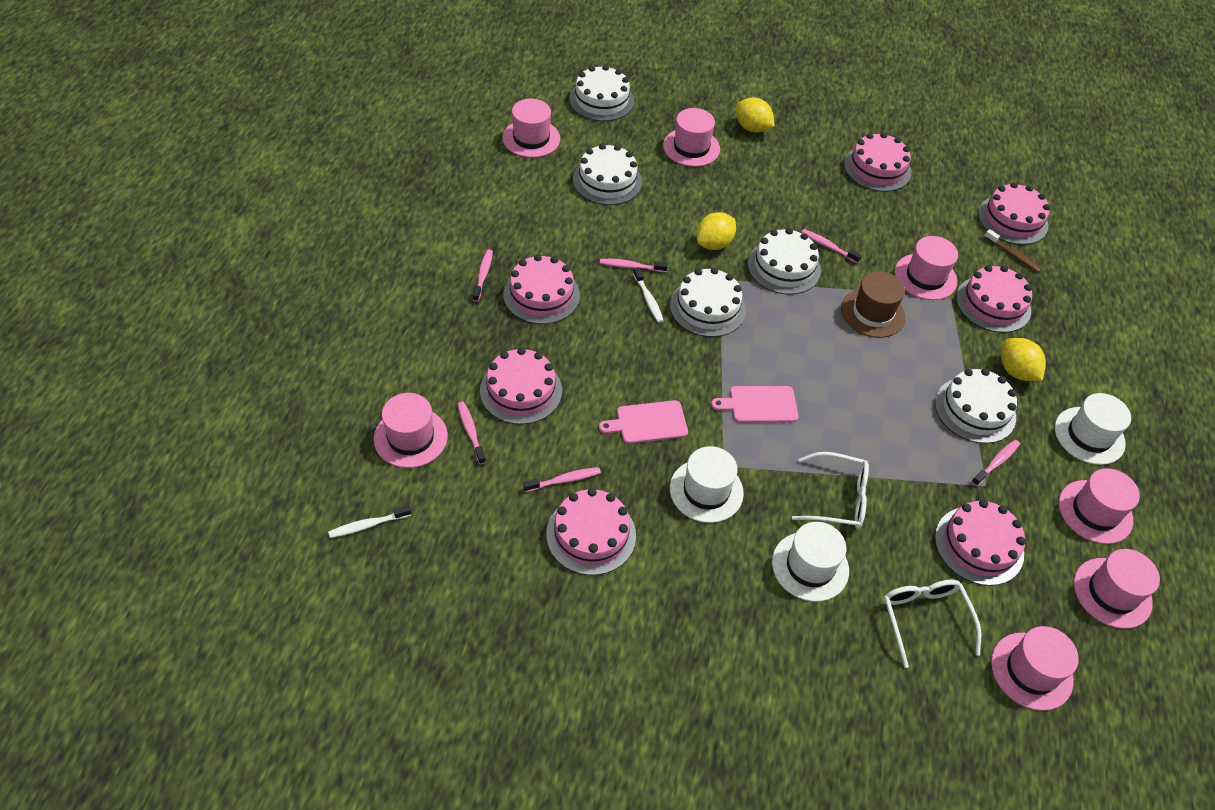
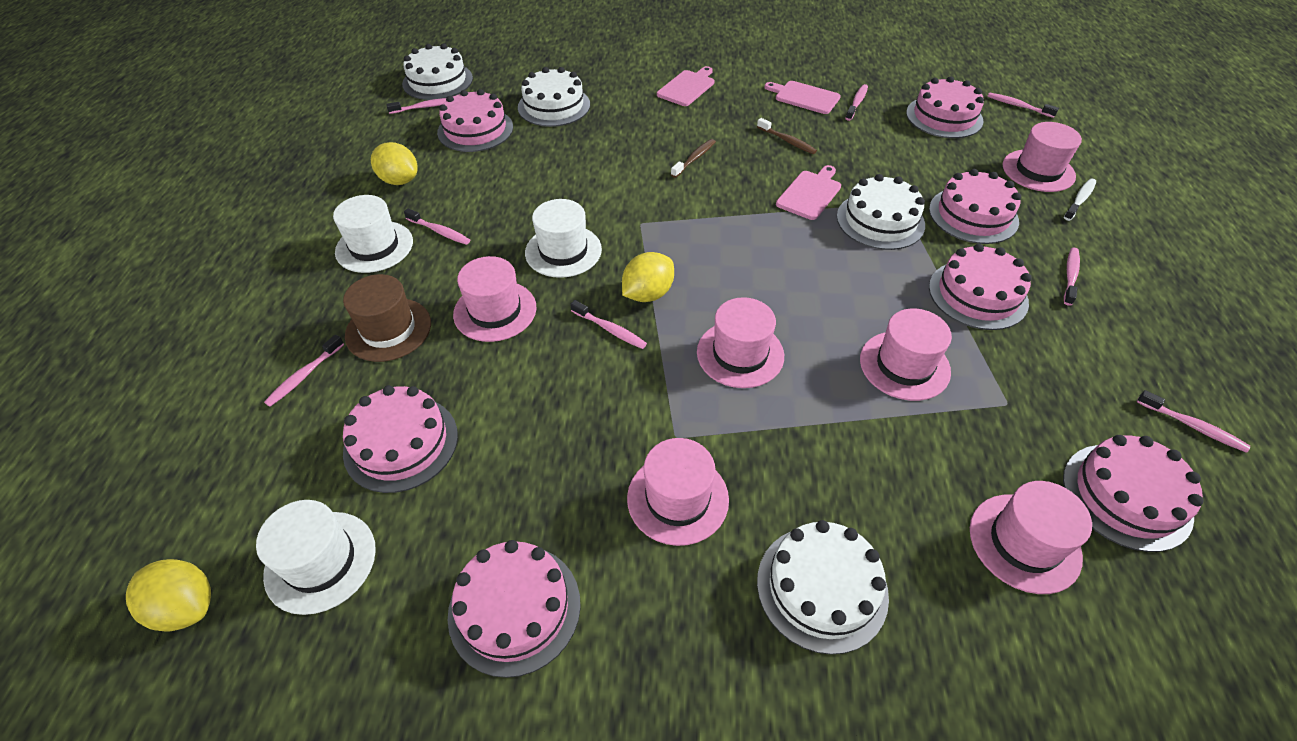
brown toothbrush: 1 -> 2
pink cutting board: 2 -> 3
pink hat: 7 -> 6
pink toothbrush: 6 -> 8
white cake: 5 -> 4
white glasses: 2 -> 0
white toothbrush: 2 -> 1

